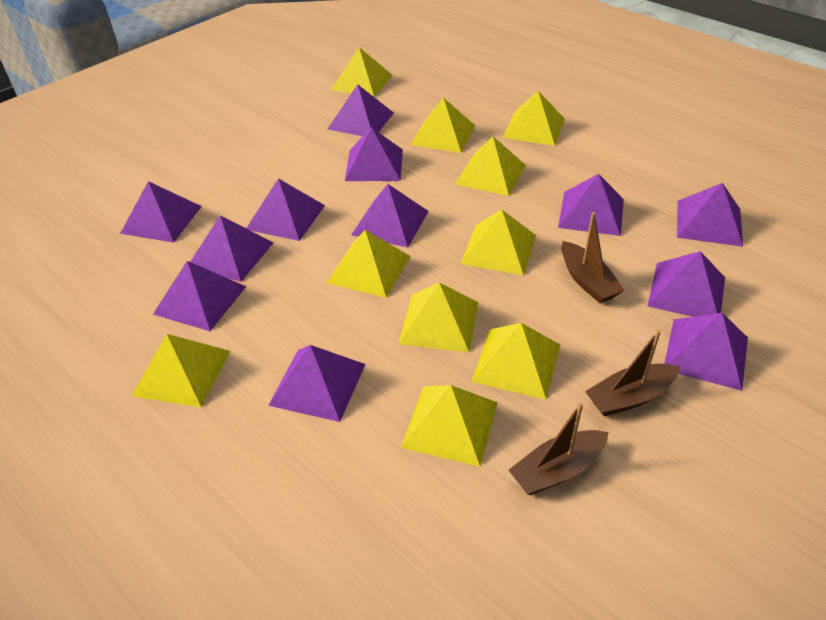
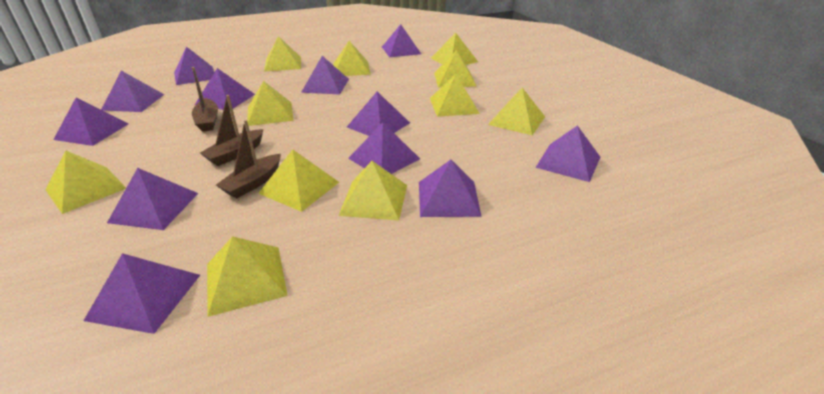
yellow pyramid: 10 -> 11

